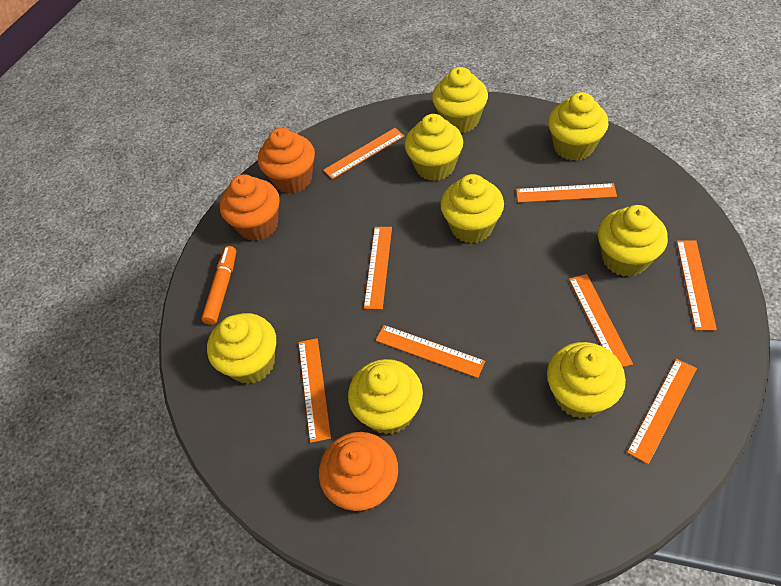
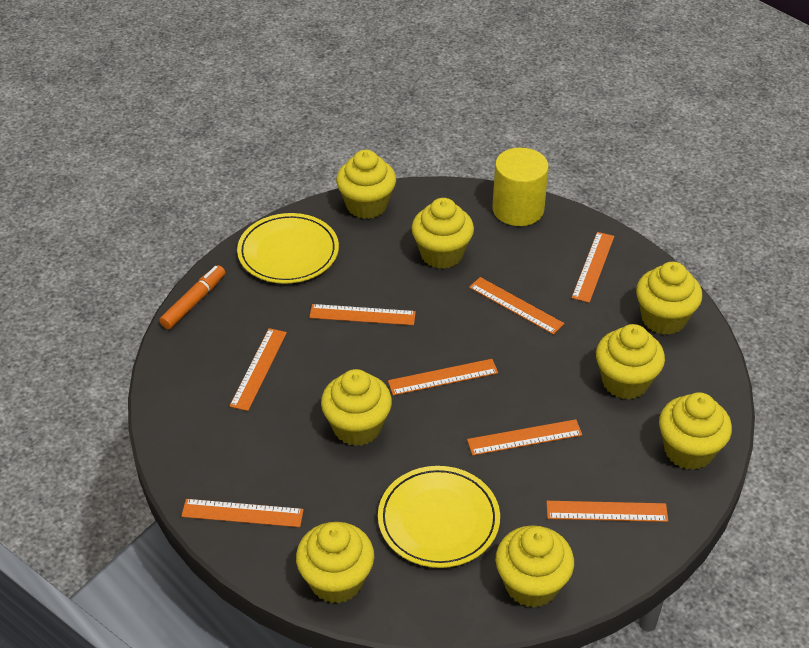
orange cupcake: 3 -> 0
yellow cylinder: 0 -> 1
yellow plate: 0 -> 2

